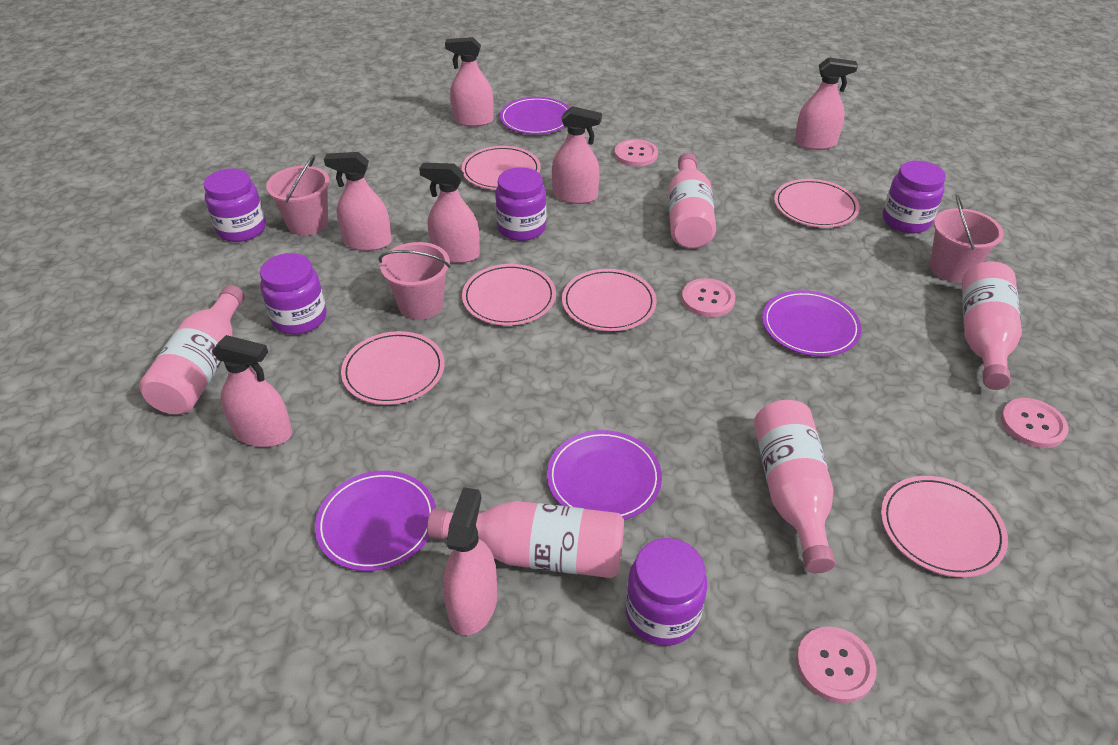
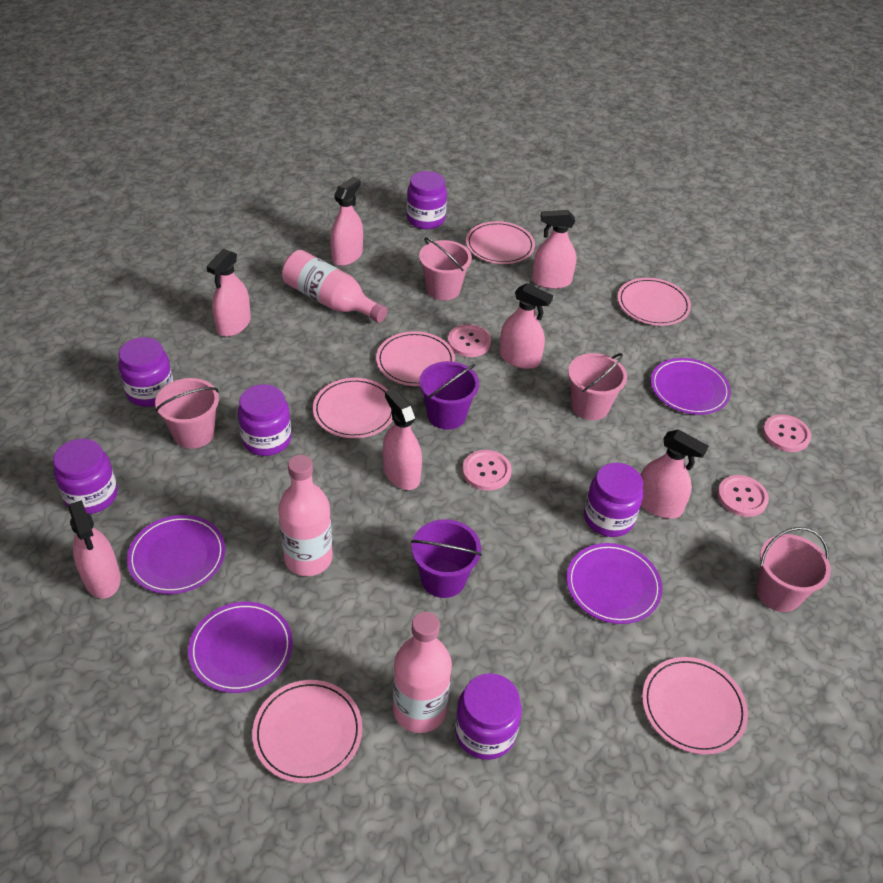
pink bottle: 5 -> 3
pink bucket: 3 -> 4
purple bucket: 0 -> 2
purple jar: 5 -> 6

